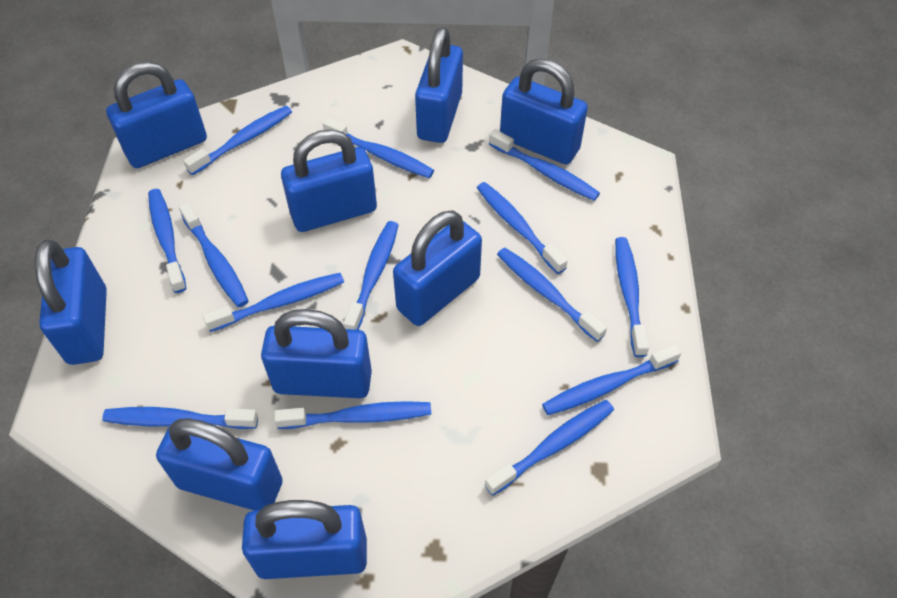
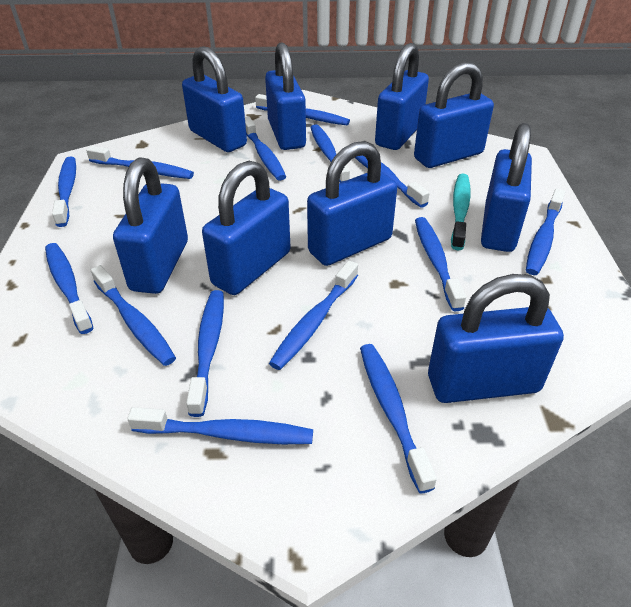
turquoise toothbrush: 0 -> 1

